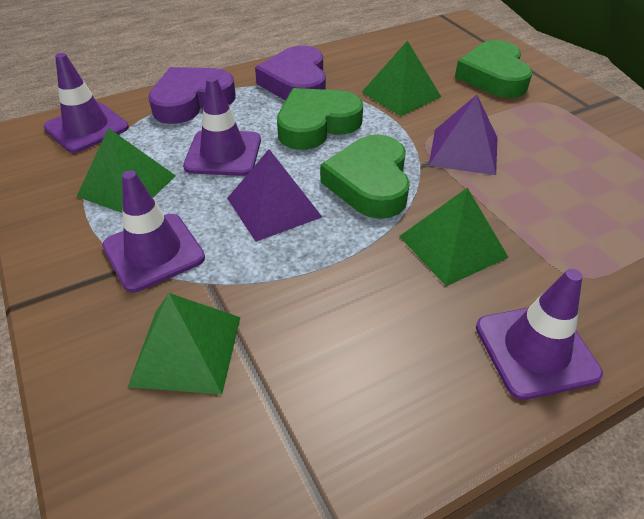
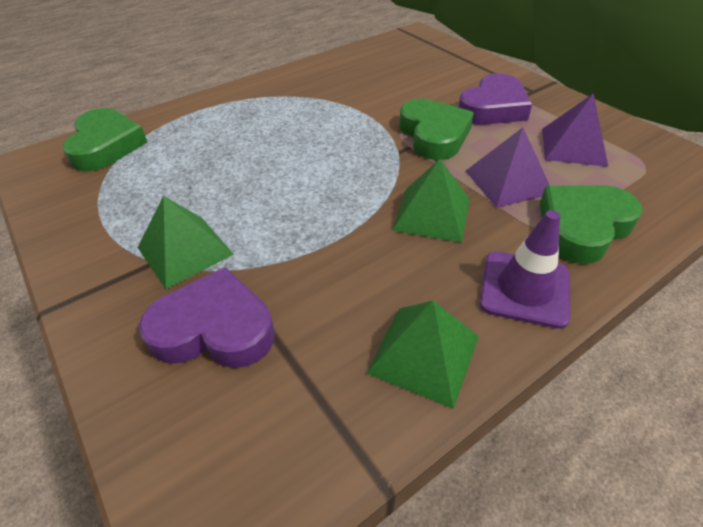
green pyramid: 4 -> 3
purple traffic cone: 4 -> 1

